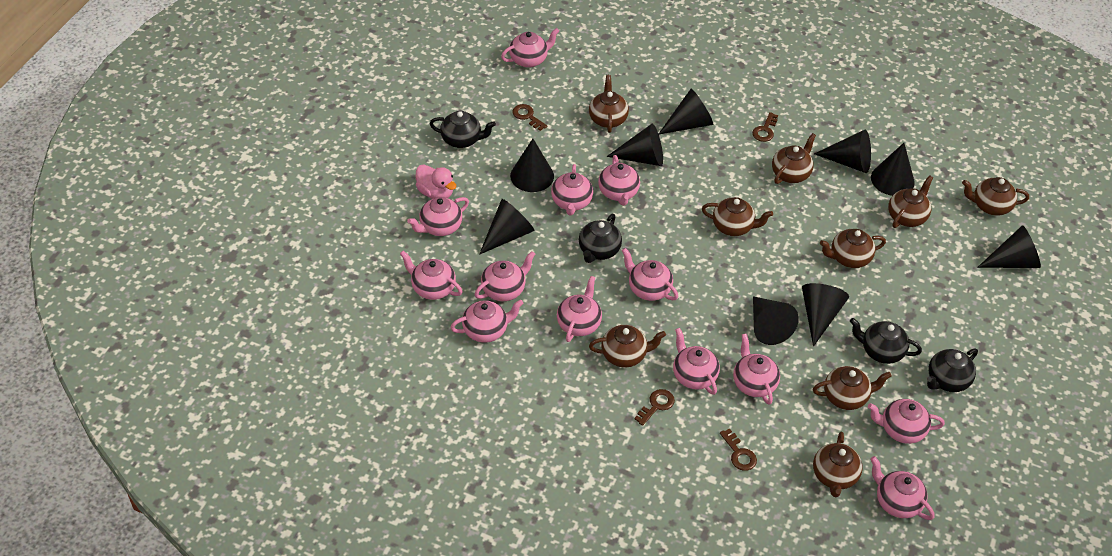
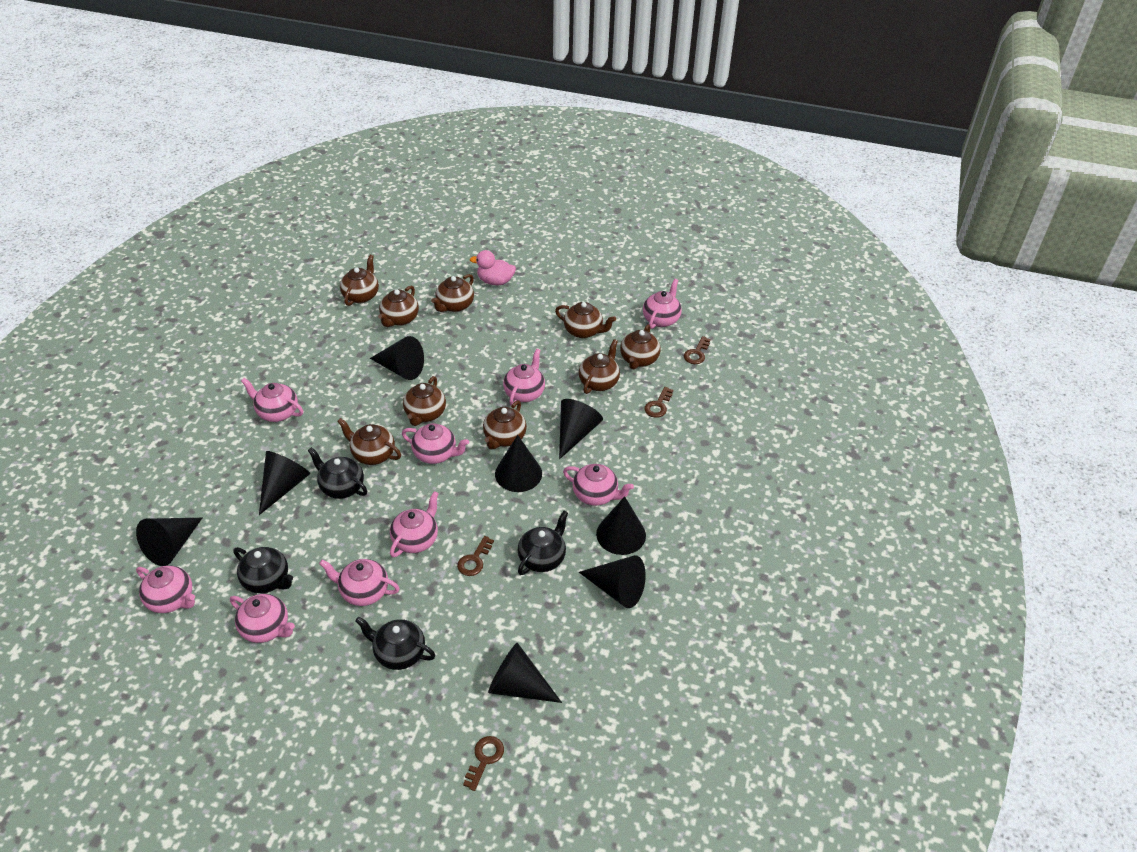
black cone: 9 -> 8
pink teapot: 13 -> 9

